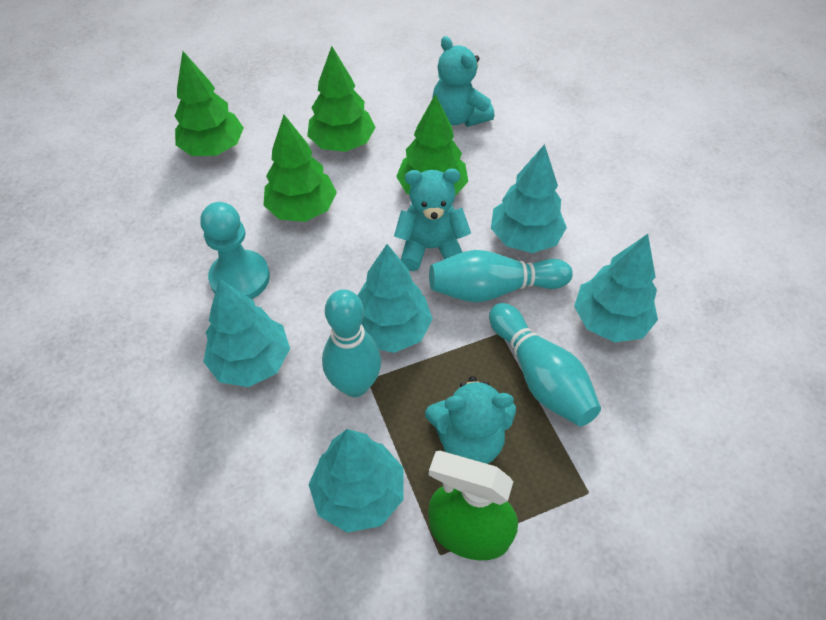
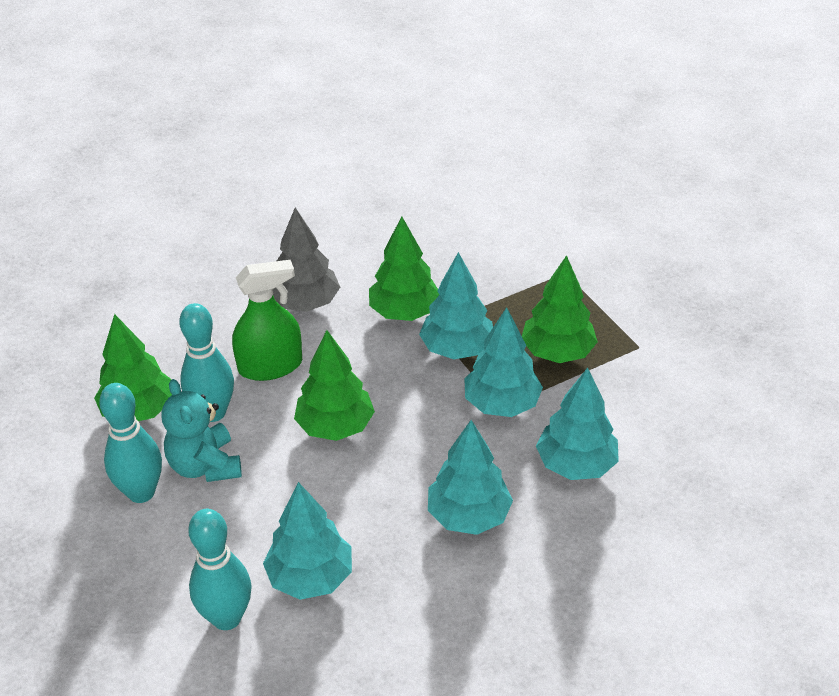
grey tree: 0 -> 1
turquoise pawn: 1 -> 0
turquoise teddy bear: 3 -> 1

